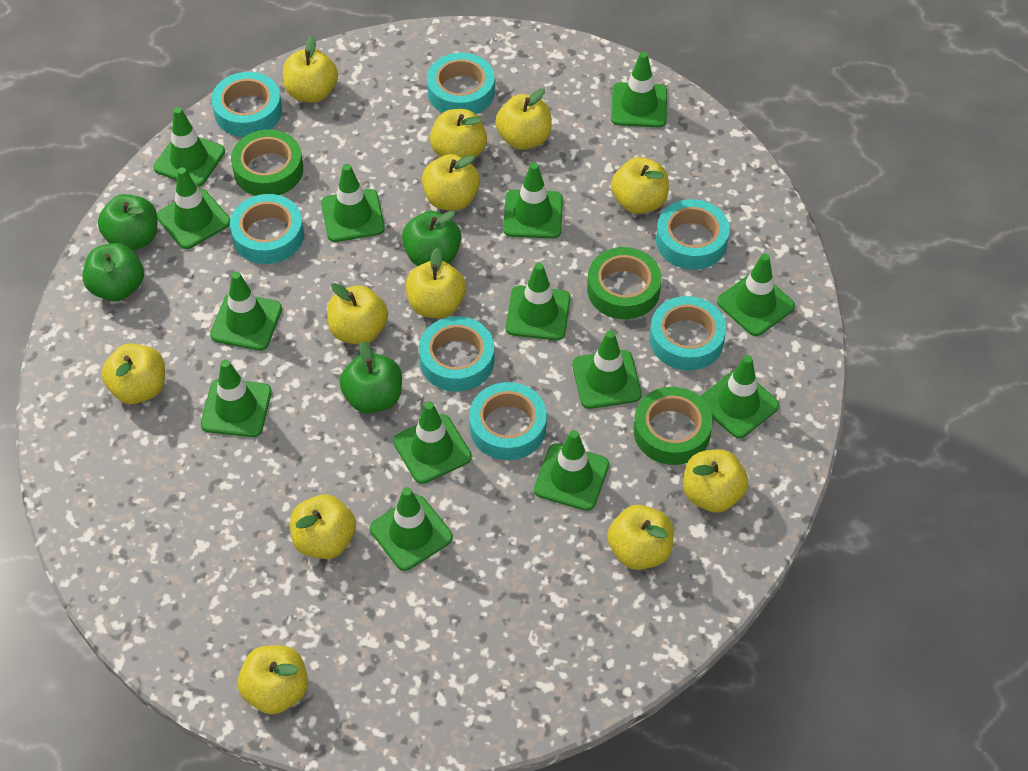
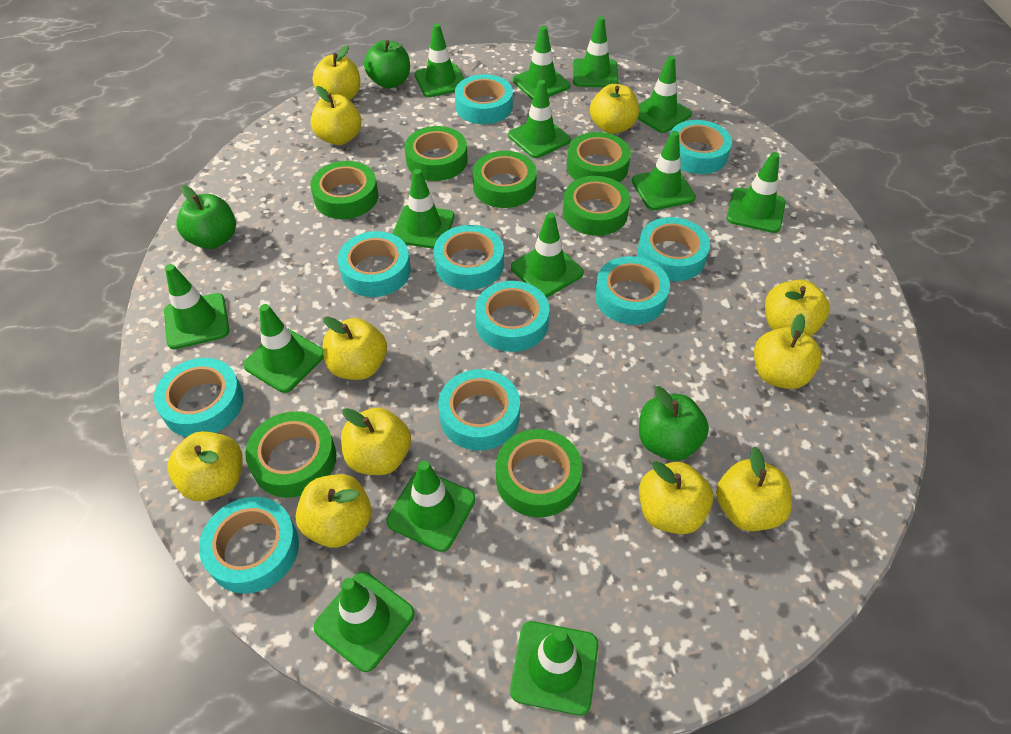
green apple: 4 -> 3
green tape: 3 -> 7
turquoise tape: 7 -> 10
yellow apple: 12 -> 11

